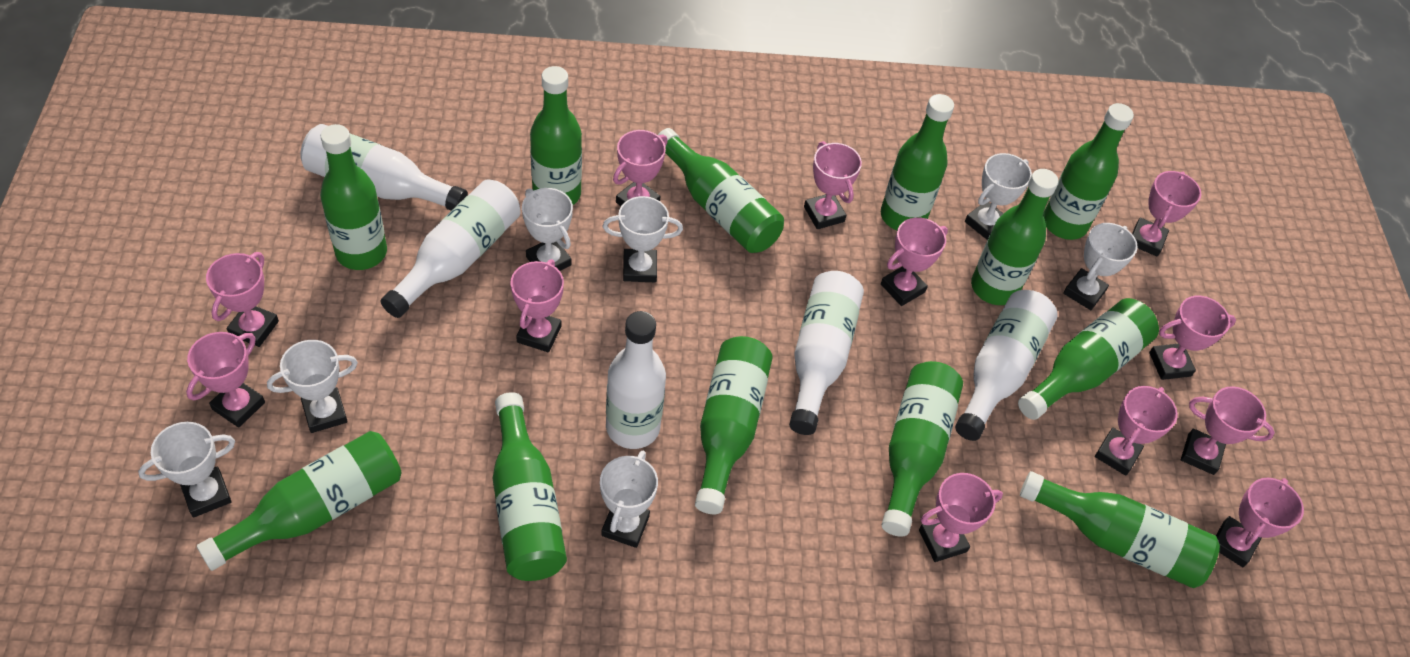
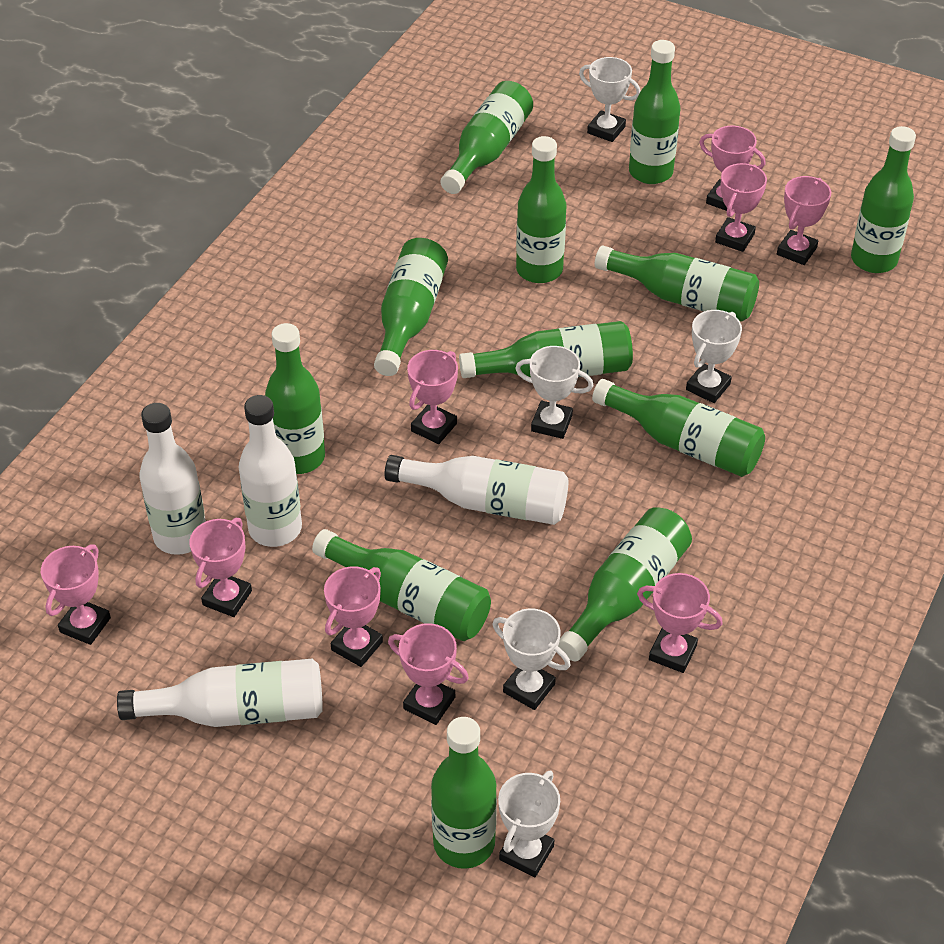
pink trophy: 12 -> 9
white bottle: 5 -> 4
white trophy: 7 -> 5

